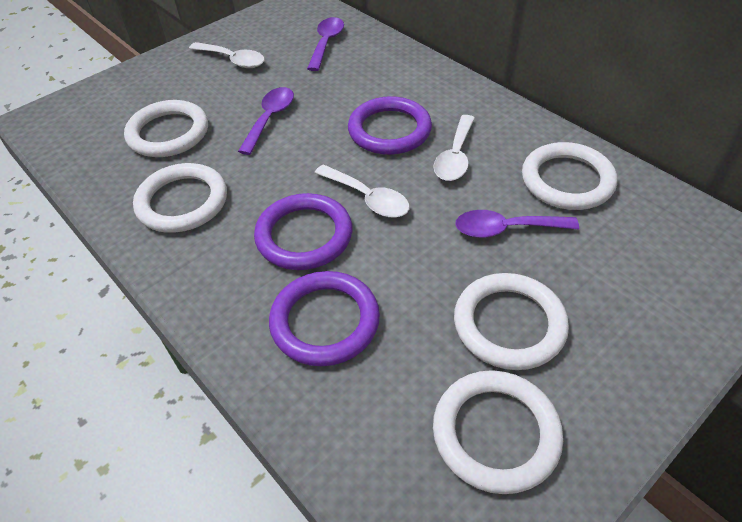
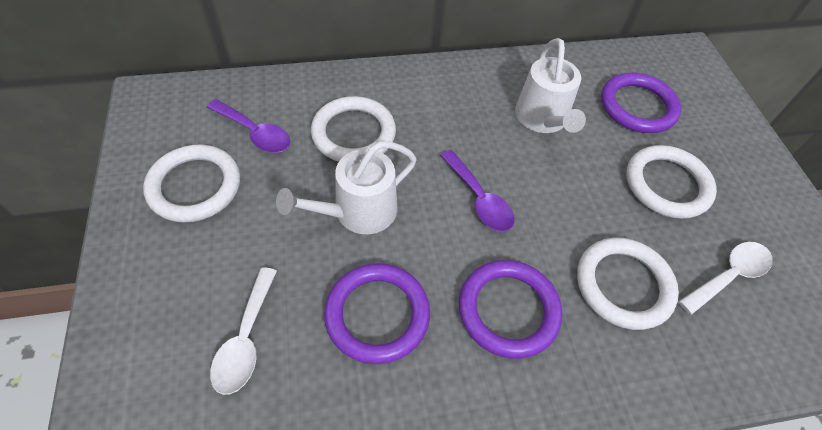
purple spoon: 3 -> 2
white ring: 5 -> 4
white spoon: 3 -> 2
white watering can: 0 -> 2

